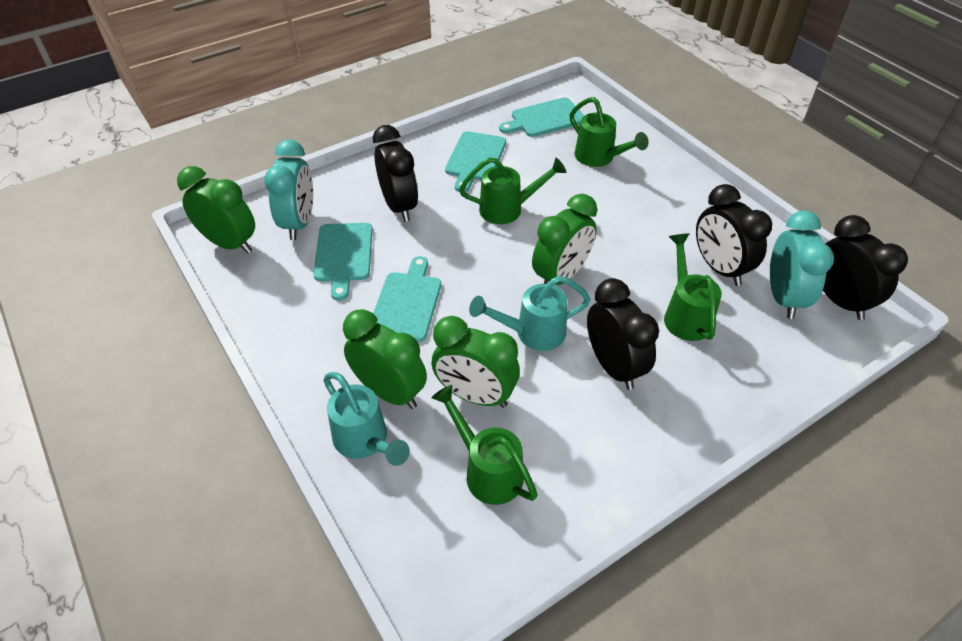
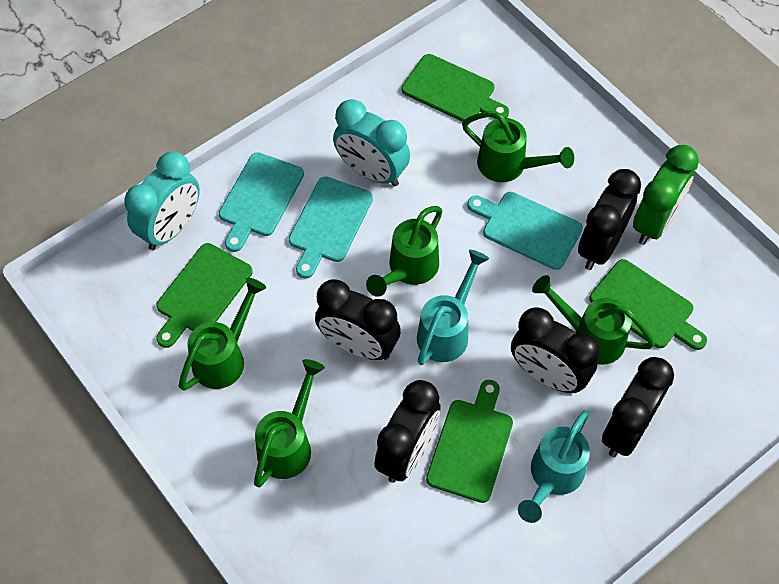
black clock: 4 -> 5
green clock: 4 -> 1
green cutting board: 0 -> 4
green watering can: 4 -> 5
turquoise cutting board: 4 -> 3

